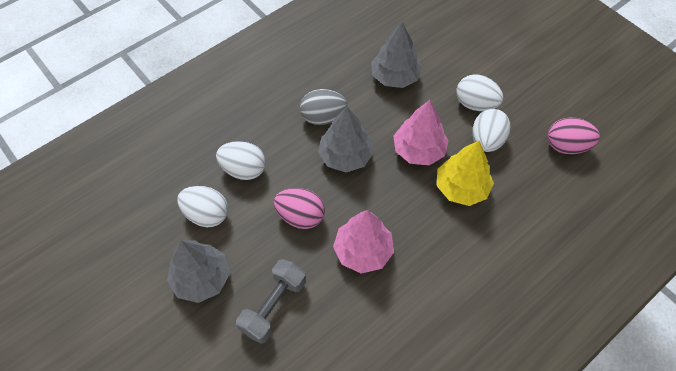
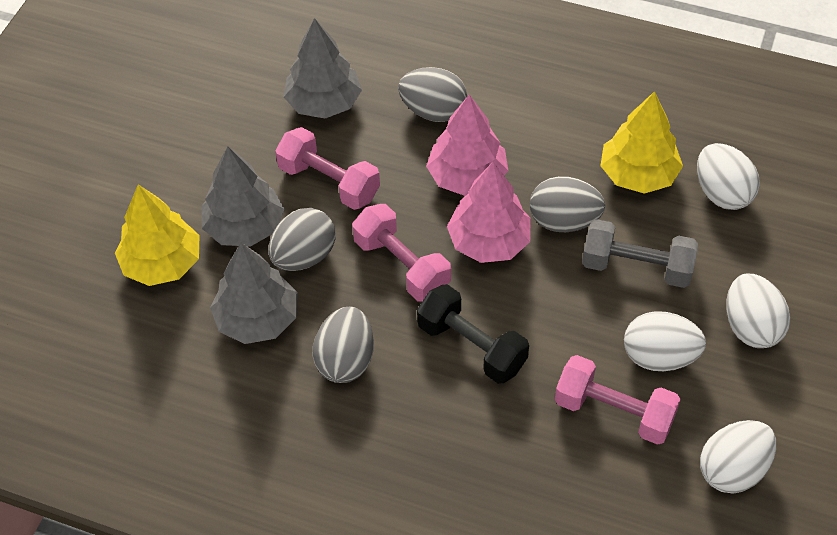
black dumbbell: 0 -> 1
grey egg: 1 -> 4
pink dumbbell: 0 -> 3
pink egg: 2 -> 0
yellow tree: 1 -> 2

